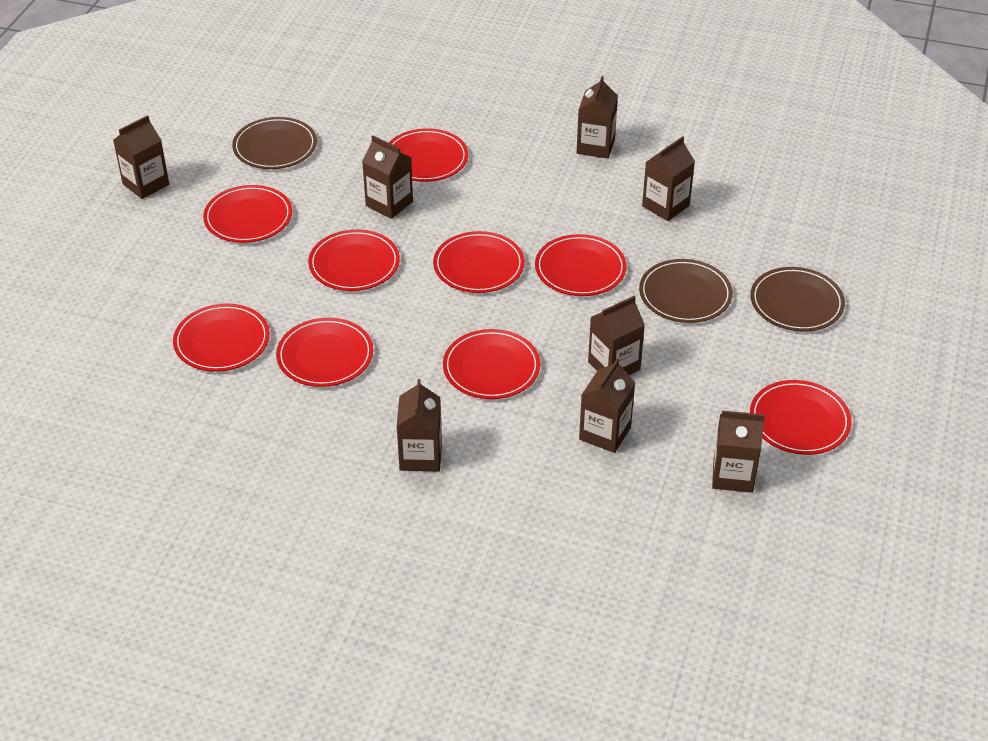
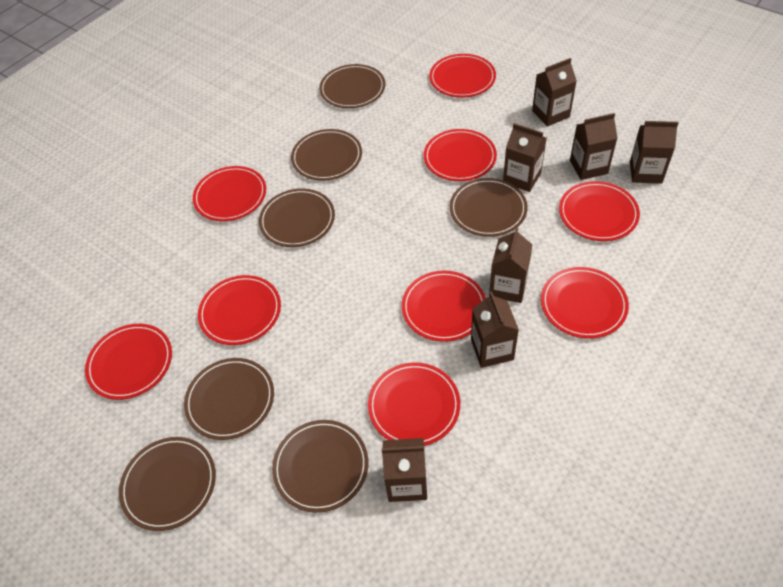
brown carton: 8 -> 7
brown plate: 3 -> 7

